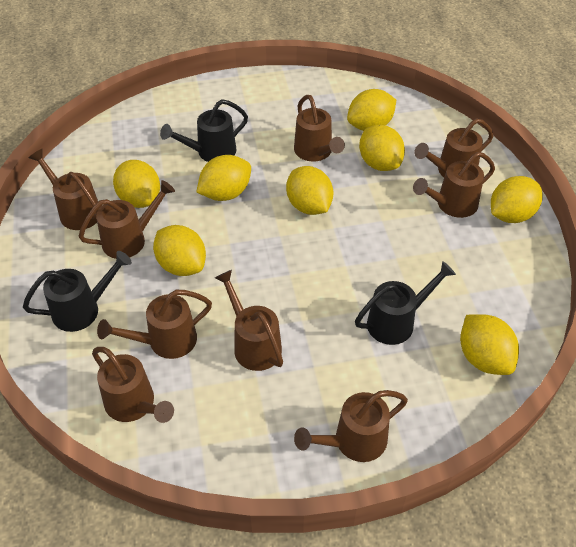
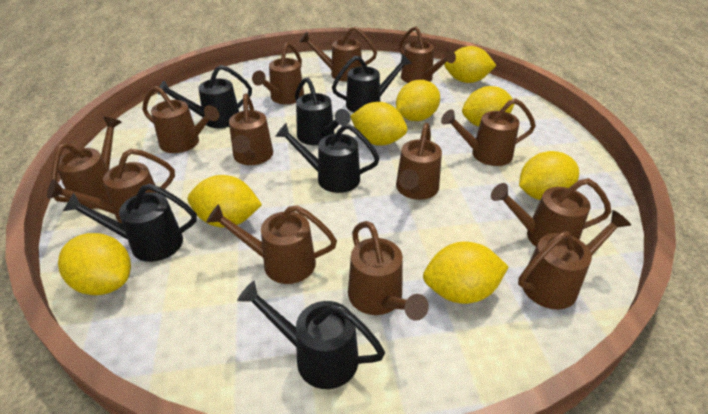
black watering can: 3 -> 6
brown watering can: 9 -> 13

